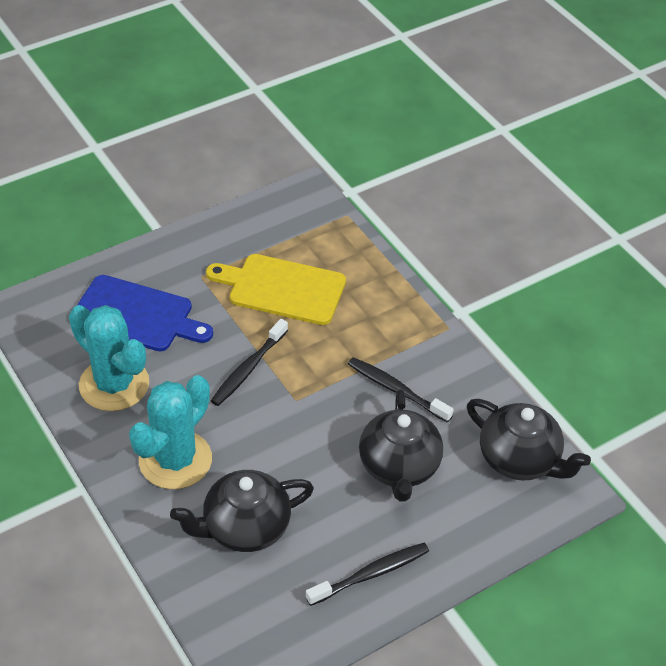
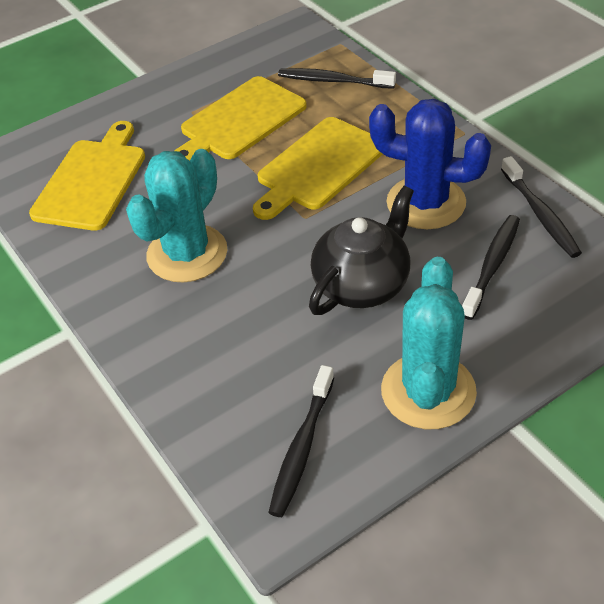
black teapot: 3 -> 1
black toothbrush: 3 -> 4
blue cactus: 0 -> 1
blue cutting board: 1 -> 0
yellow cutting board: 1 -> 3

